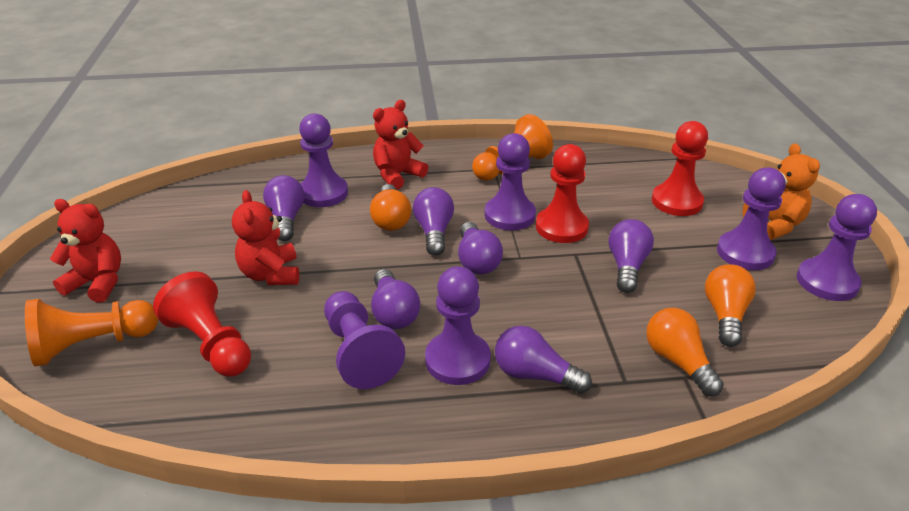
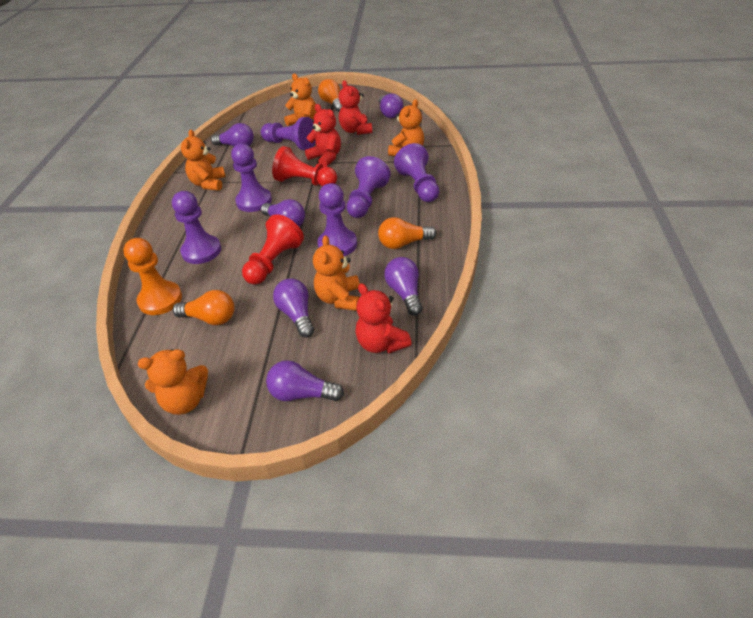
orange pawn: 2 -> 1
orange teddy bear: 1 -> 5
red pawn: 3 -> 2

